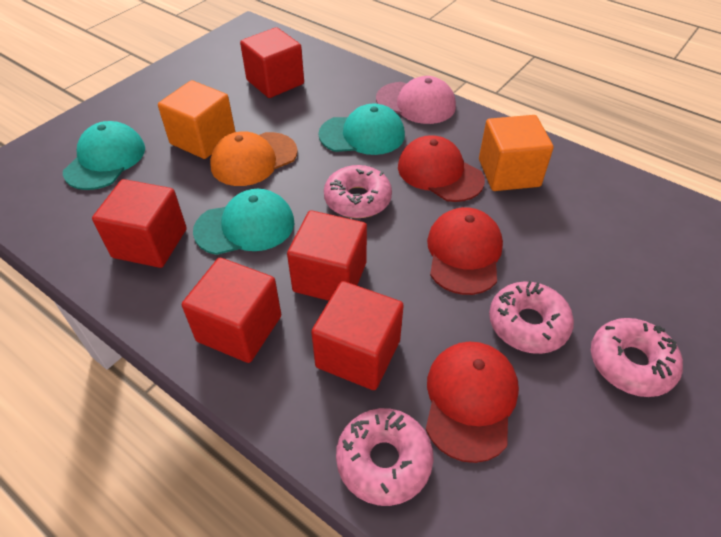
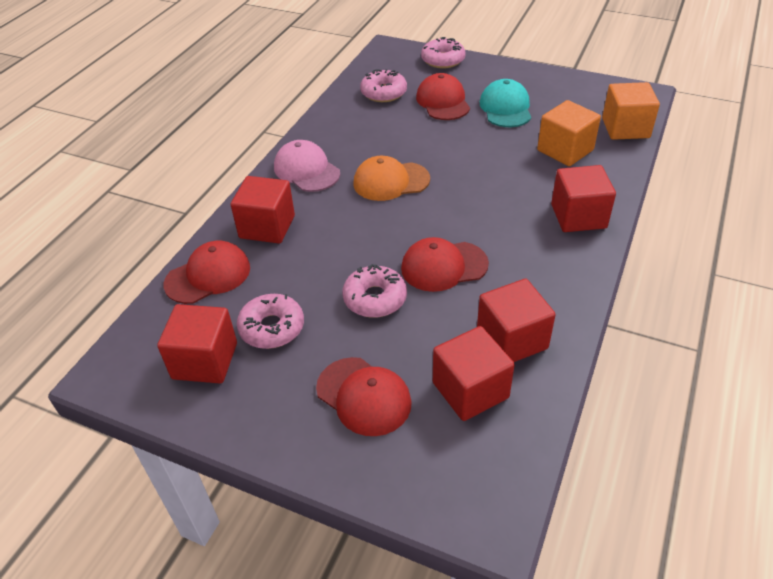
red cap: 3 -> 4
turquoise cap: 3 -> 1

